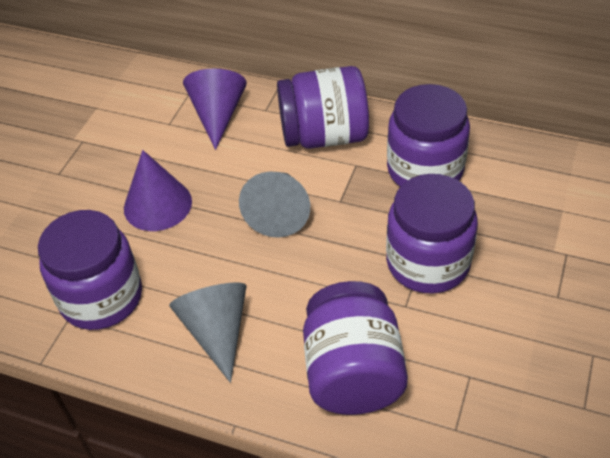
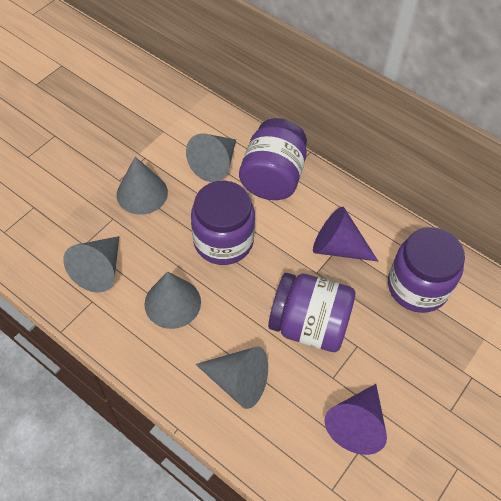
grey cone: 2 -> 5
purple jar: 5 -> 4

